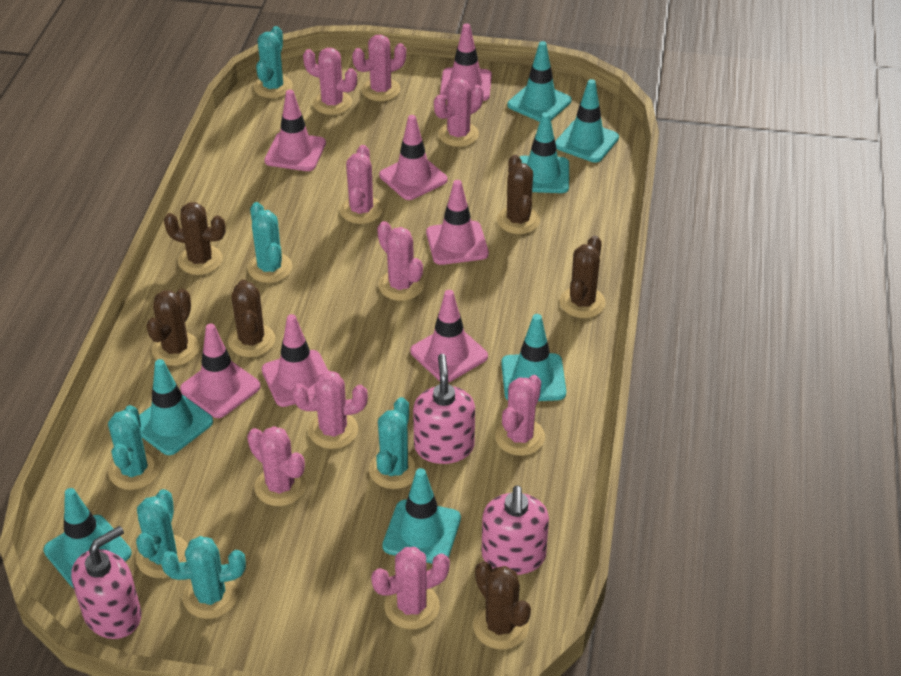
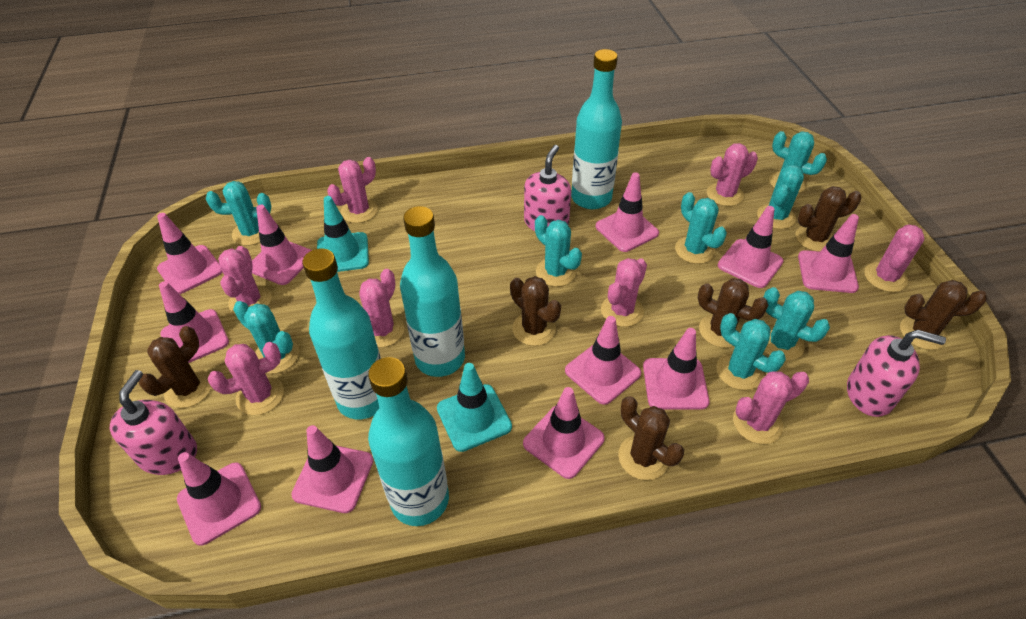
pink cactus: 9 -> 8
pink traffic cone: 7 -> 11
turquoise bottle: 0 -> 4
turquoise cactus: 6 -> 8
turquoise traffic cone: 7 -> 2

